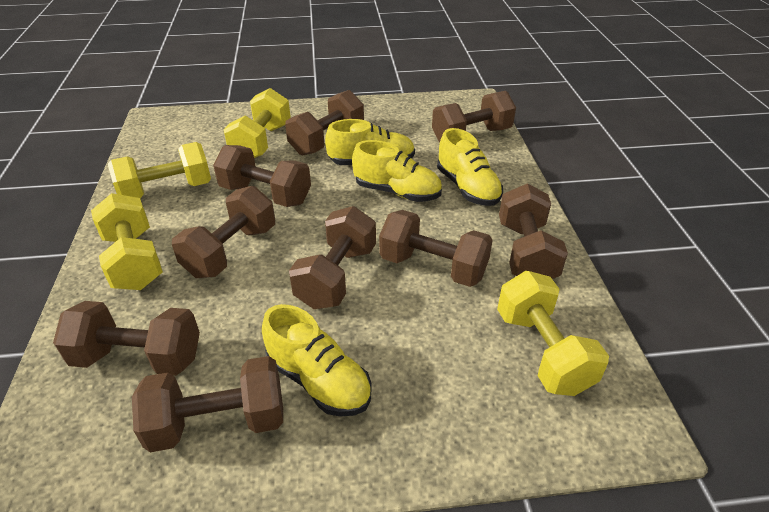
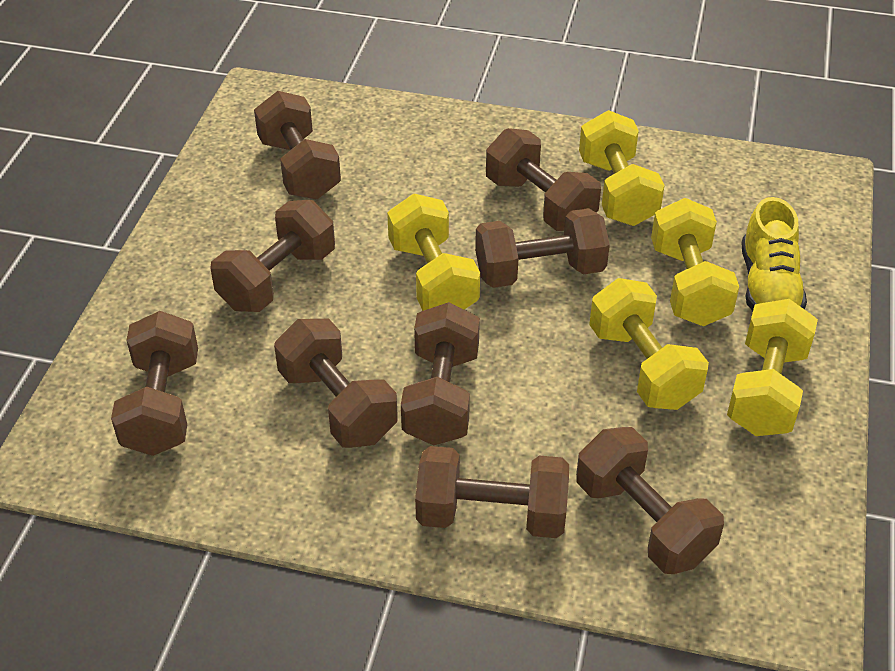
yellow dumbbell: 4 -> 5
yellow shoe: 4 -> 1

